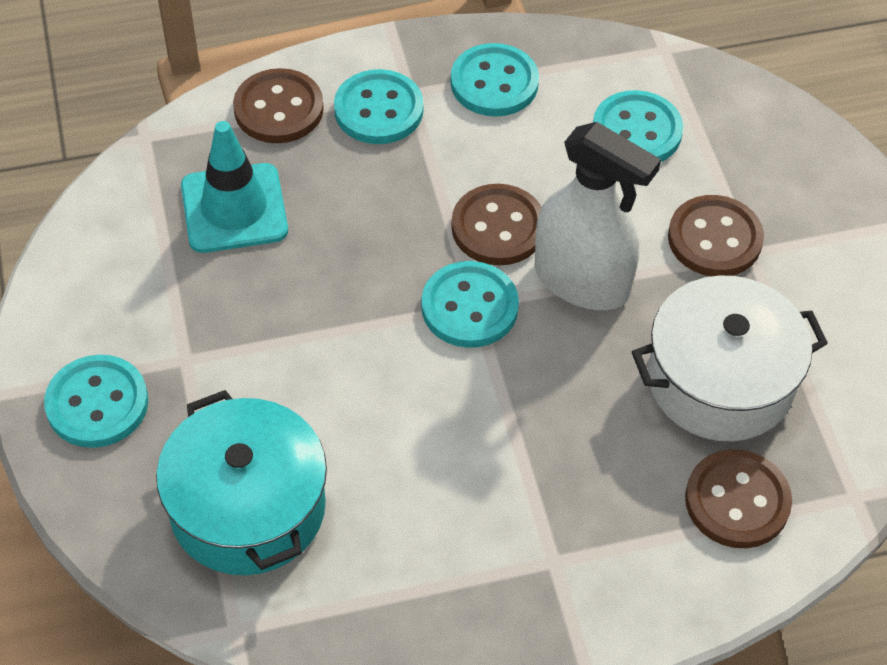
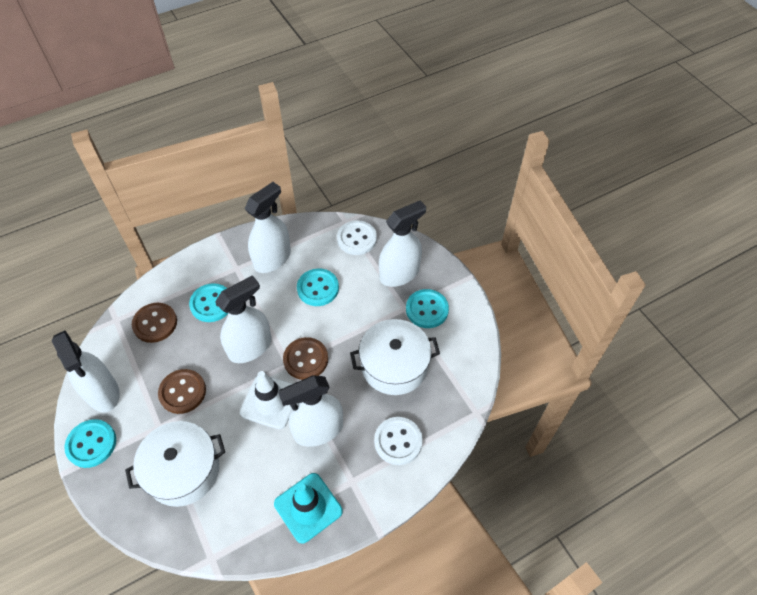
brown button: 4 -> 3
turquoise button: 5 -> 4
turquoise pot: 1 -> 0
white button: 0 -> 2
white pot: 1 -> 2
white spray bottle: 1 -> 5
white traffic cone: 0 -> 1

